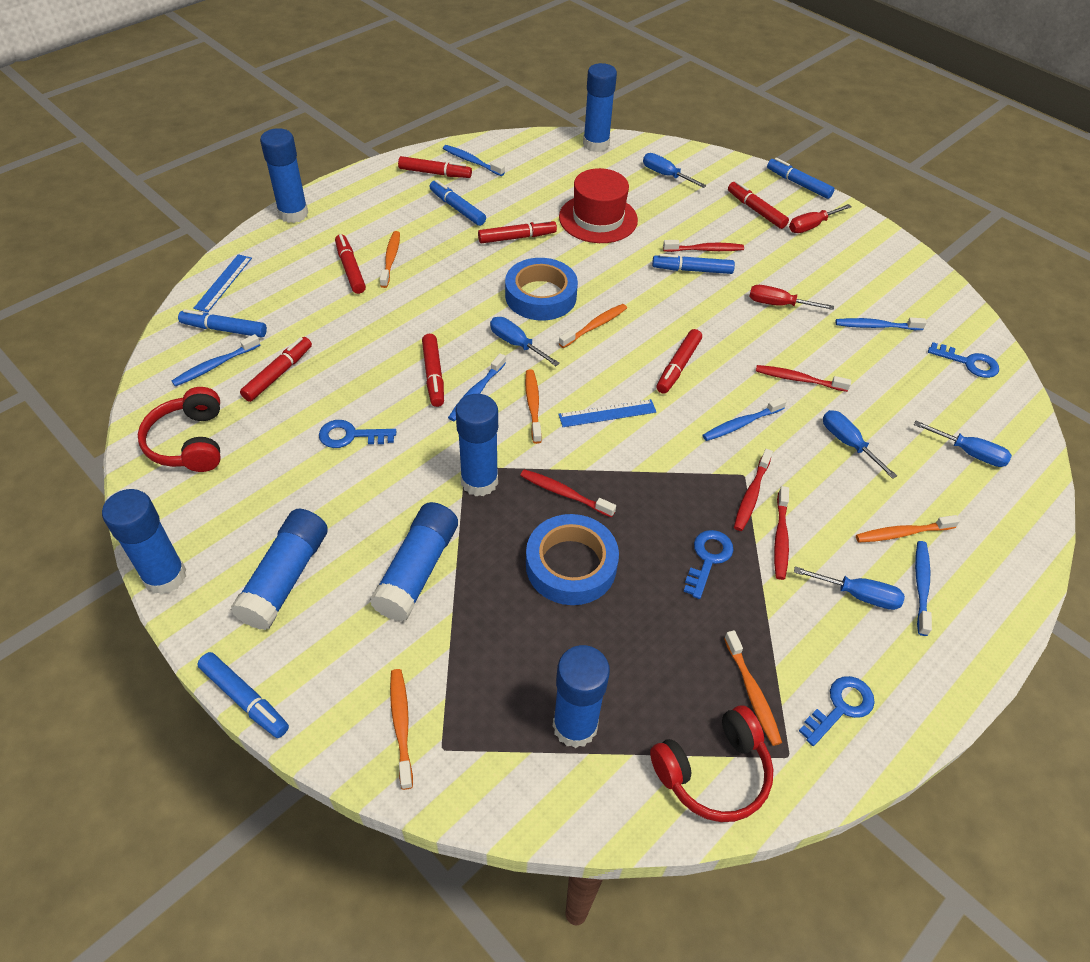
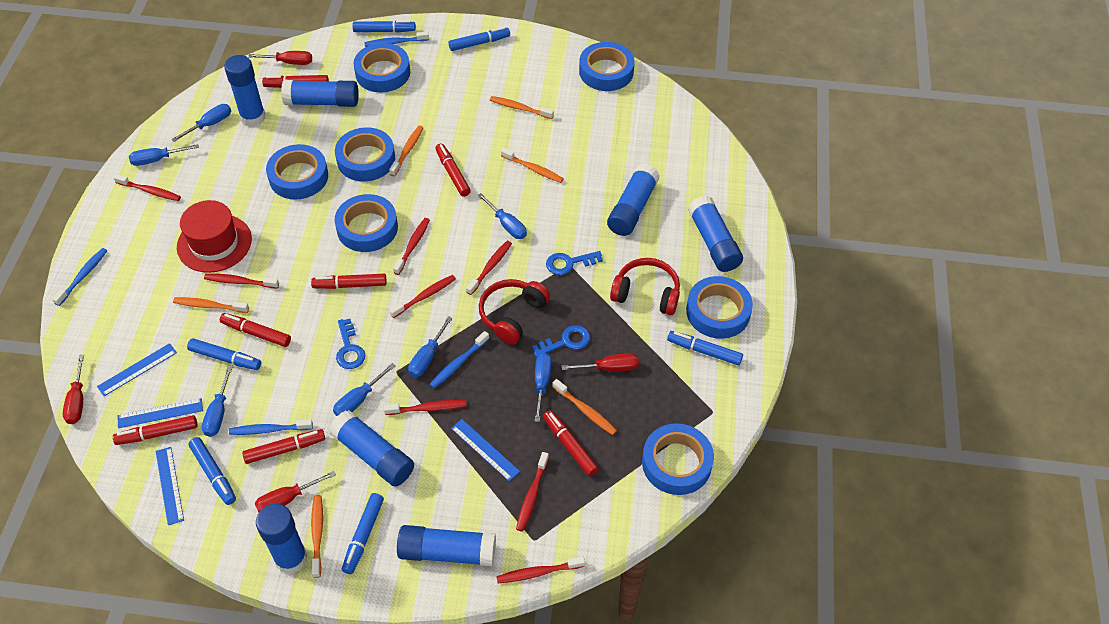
blue key: 4 -> 3
blue marker: 5 -> 6
blue ruler: 2 -> 4
blue screwdriver: 5 -> 7
blue tape: 2 -> 7
blue toothbrush: 6 -> 4
red screwdriver: 2 -> 4
red toothbrush: 5 -> 8

